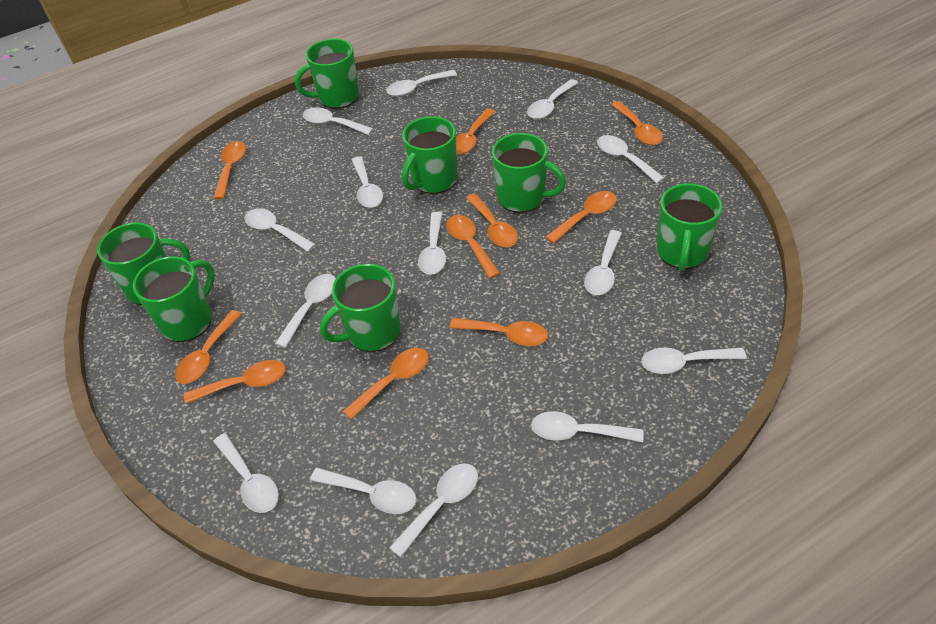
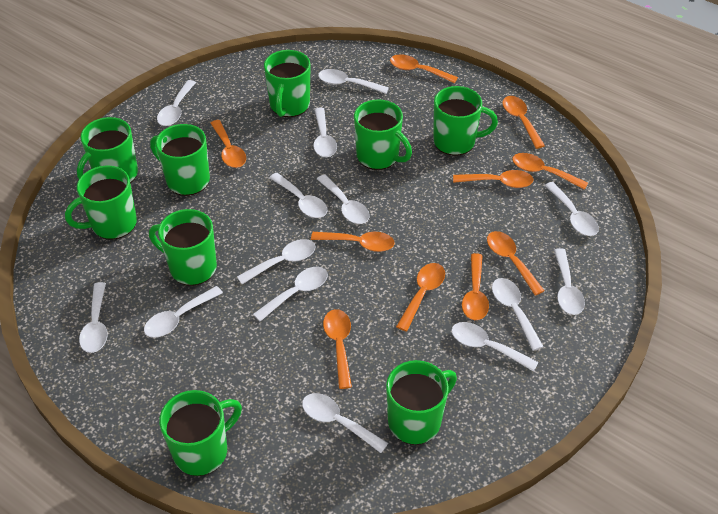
green mug: 7 -> 9

